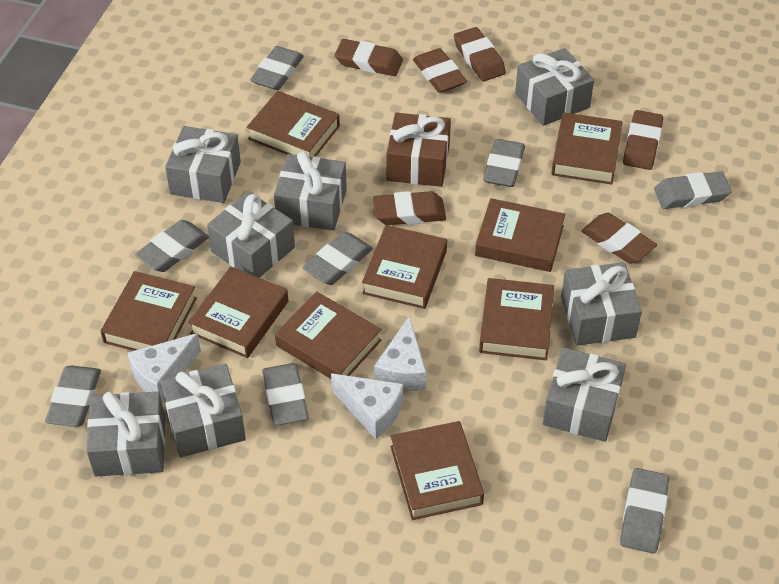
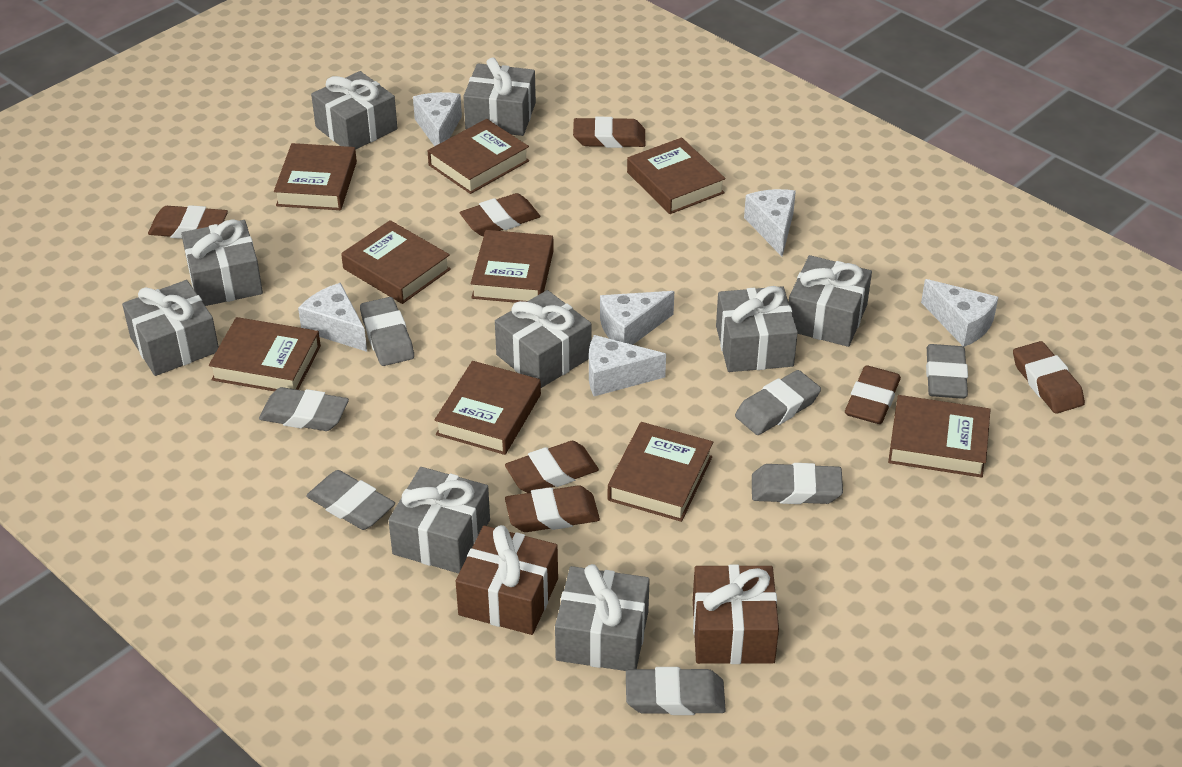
brown eraser: 6 -> 7
brown gift: 1 -> 2
grey eraser: 8 -> 7
grey gift: 8 -> 9
white cheese: 3 -> 6

